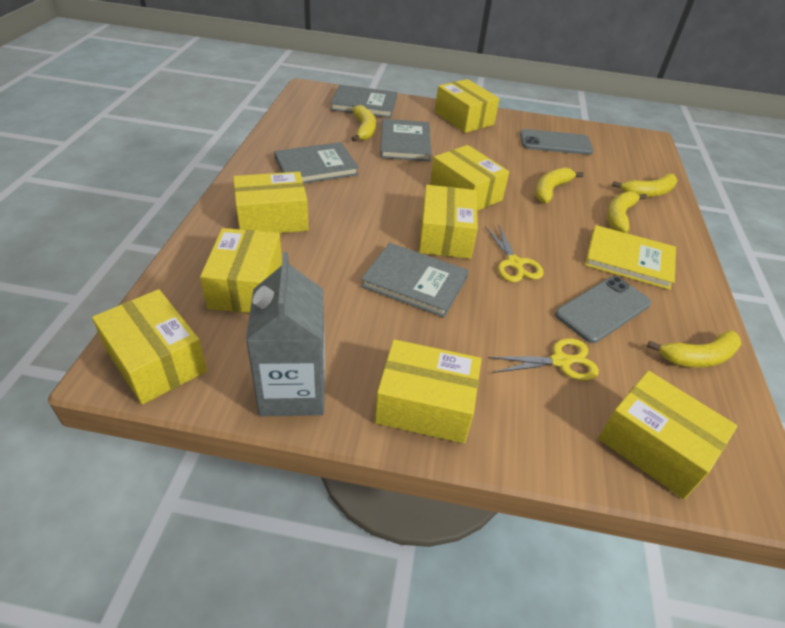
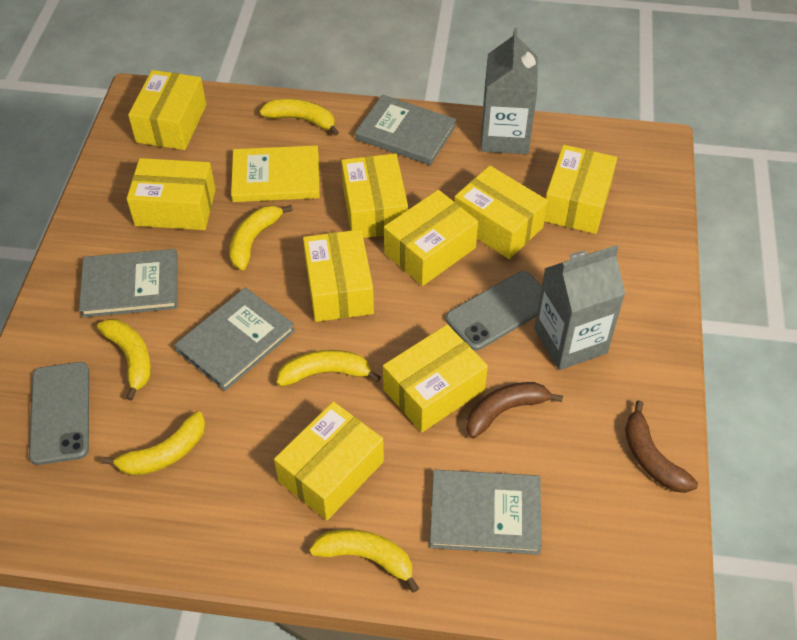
brown banana: 0 -> 2
grey carton: 1 -> 2
yellow banana: 5 -> 6
yellow box: 8 -> 9
yellow scissors: 2 -> 0

